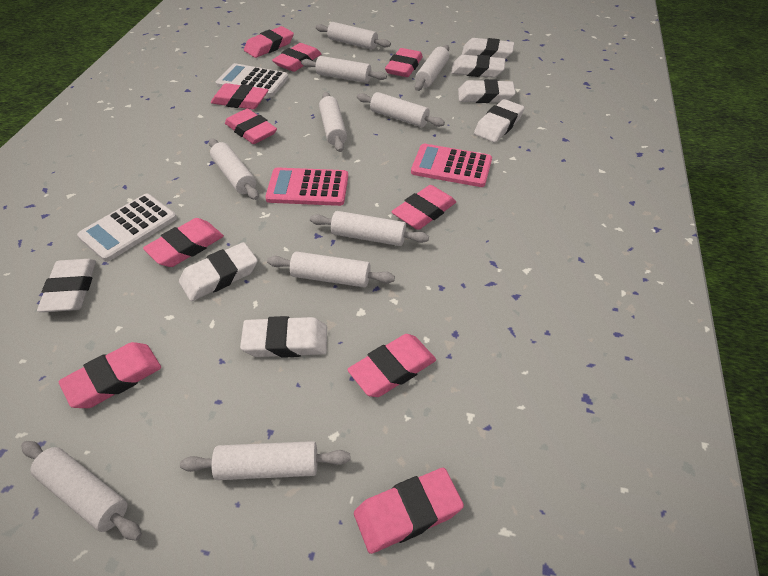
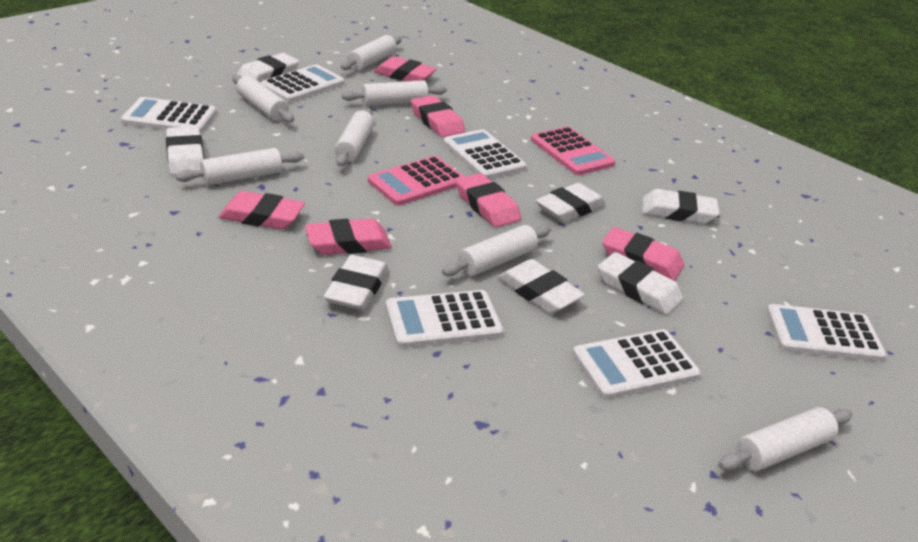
pink eraser: 10 -> 6
white calculator: 2 -> 6
white rolling pin: 10 -> 7

